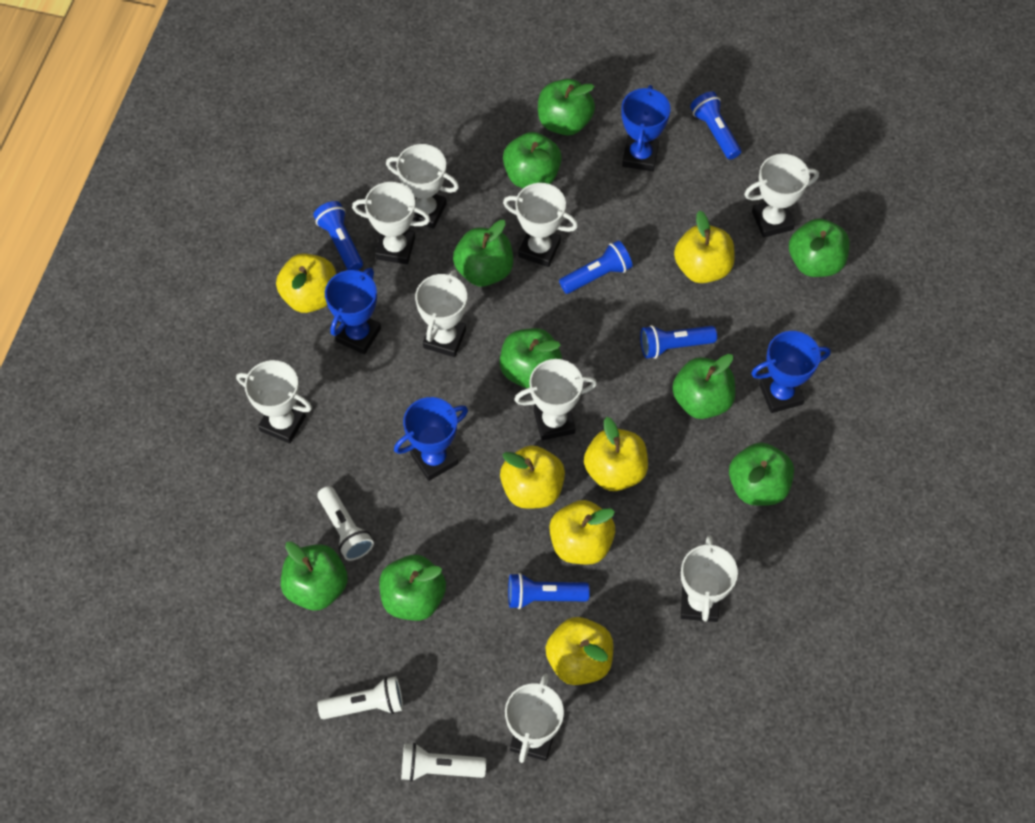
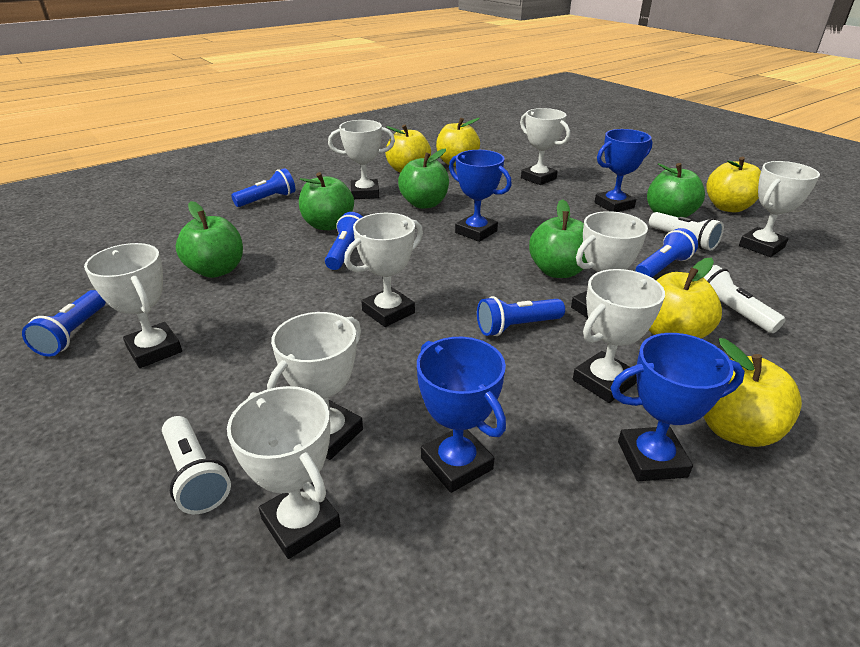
green apple: 9 -> 5
yellow apple: 6 -> 5

